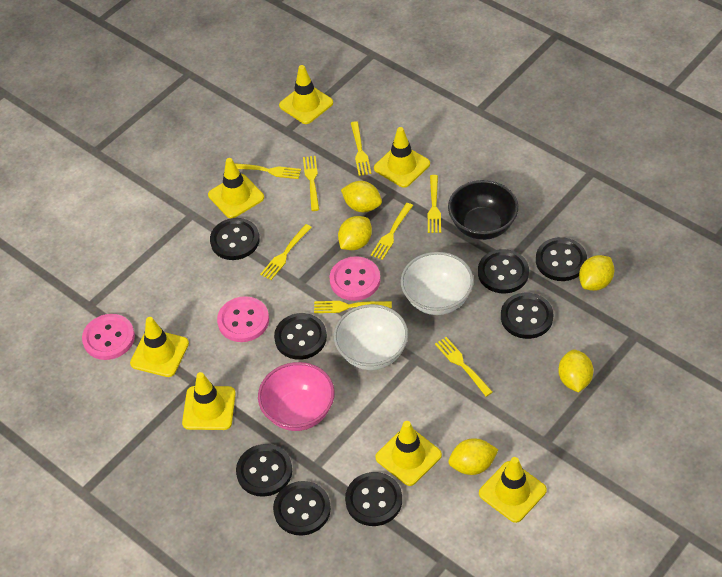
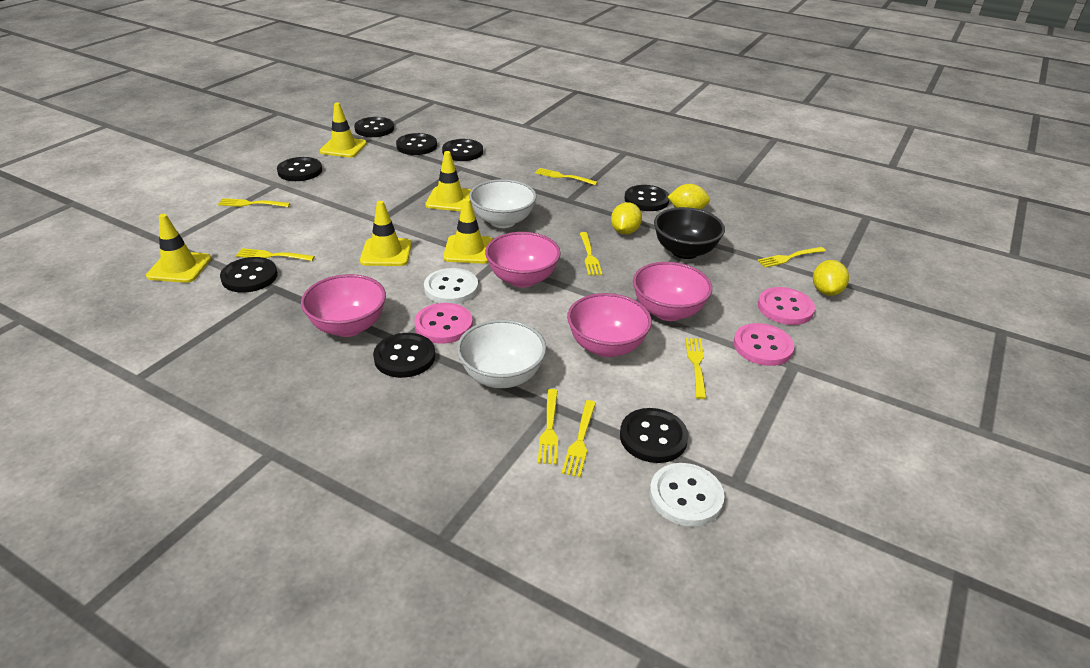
pink bowl: 1 -> 4
white button: 0 -> 2
yellow lemon: 5 -> 3
yellow traffic cone: 7 -> 5

